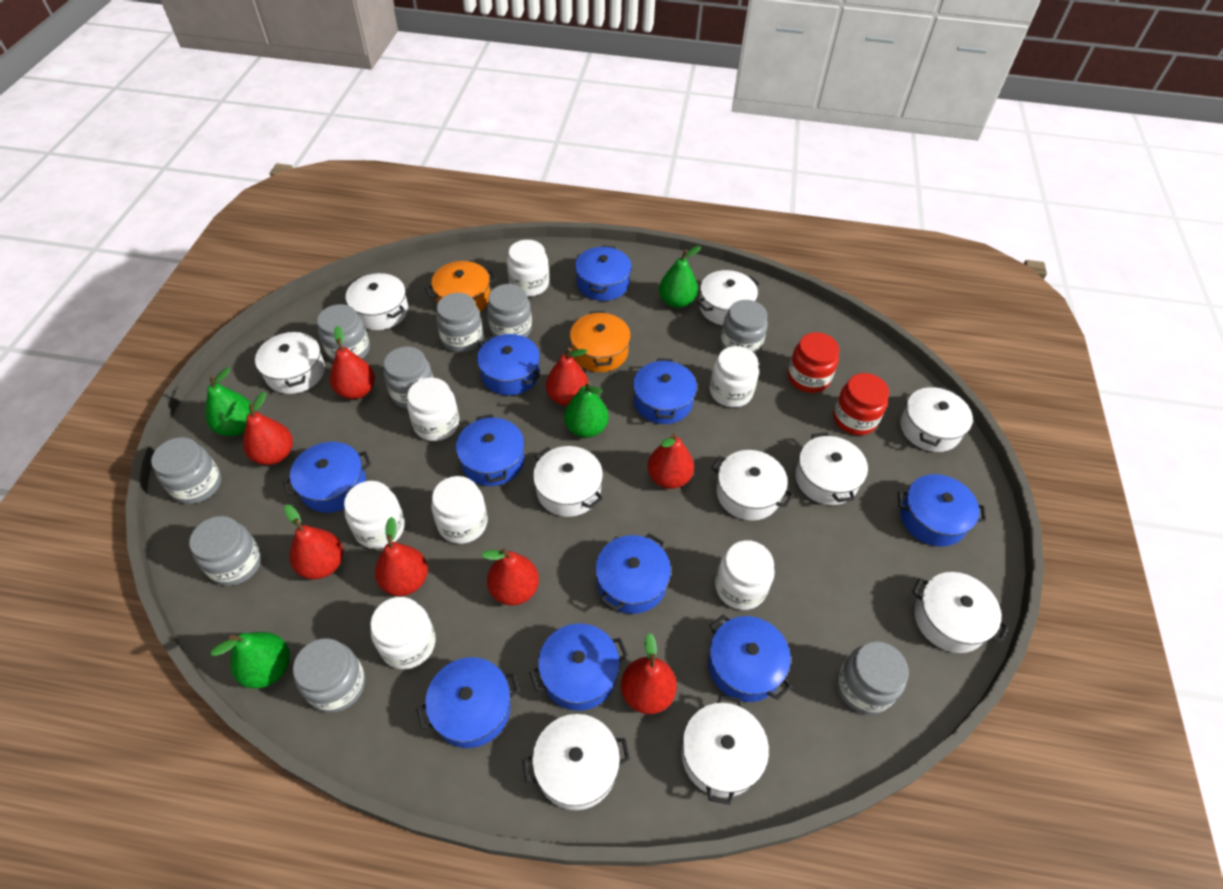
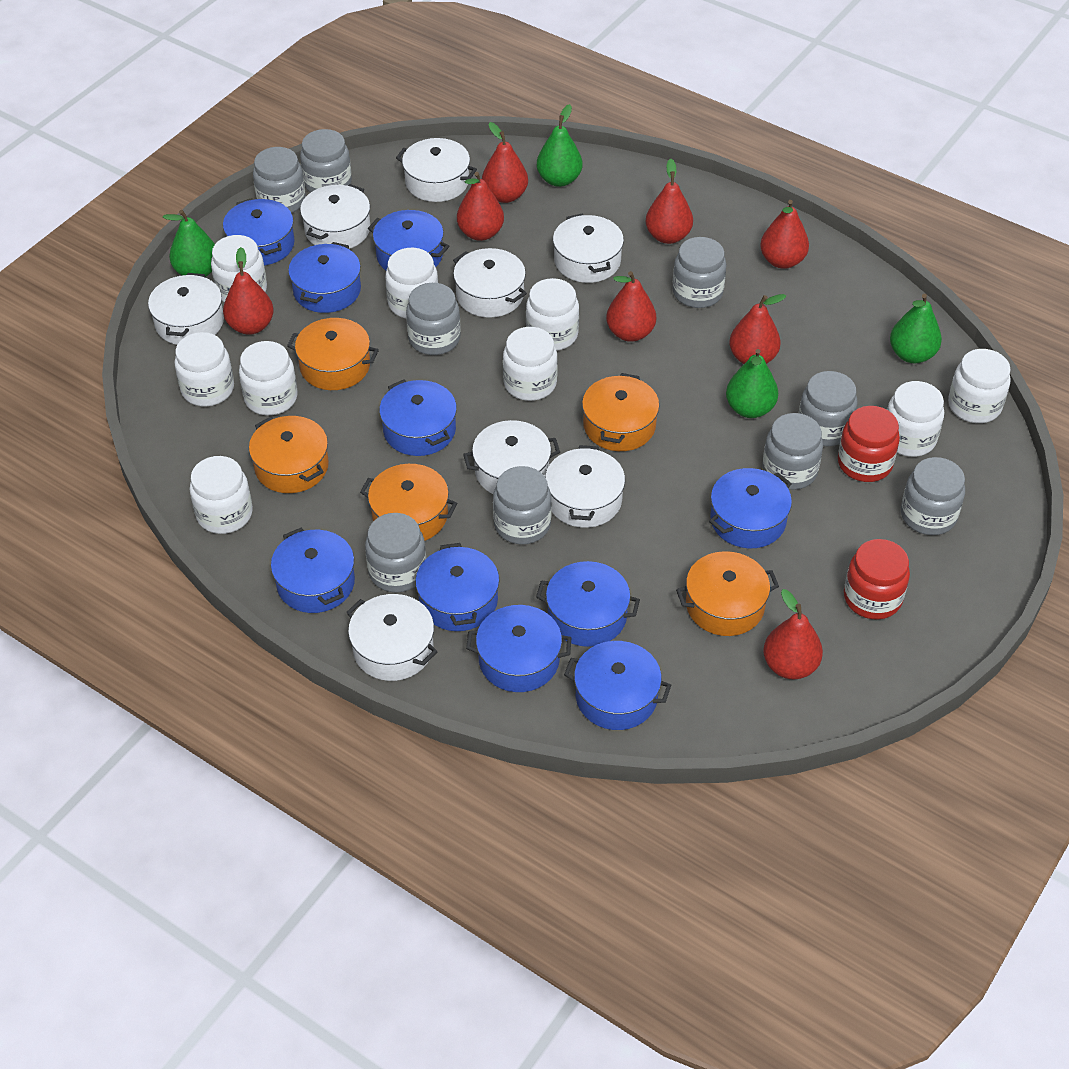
orange pot: 2 -> 5
white jar: 7 -> 9
white pot: 10 -> 8

